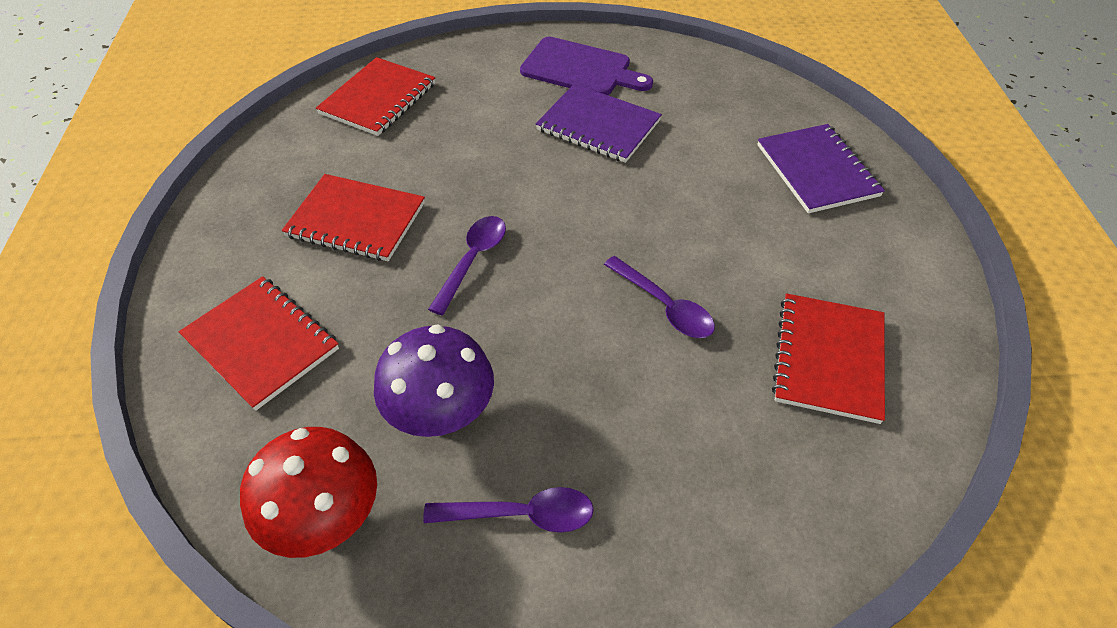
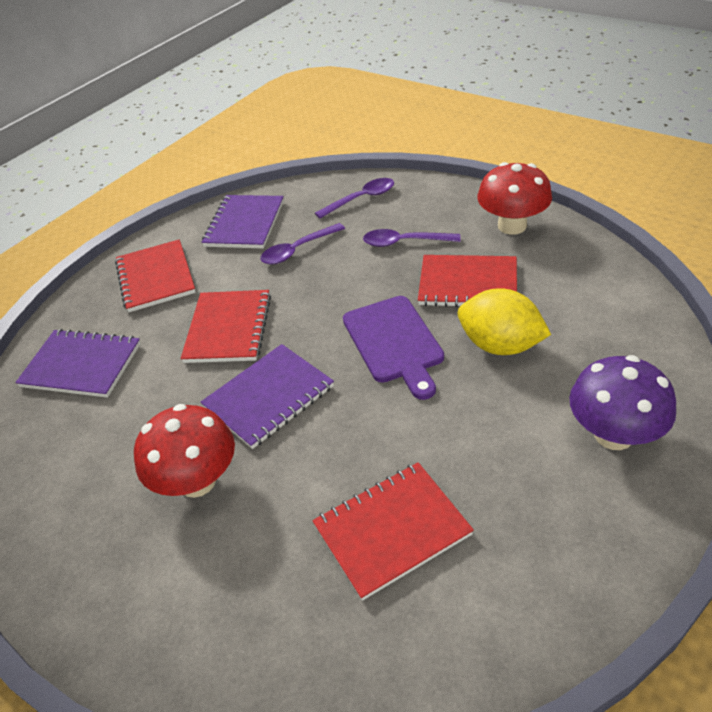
purple notebook: 2 -> 3
red mushroom: 1 -> 2
yellow lemon: 0 -> 1

